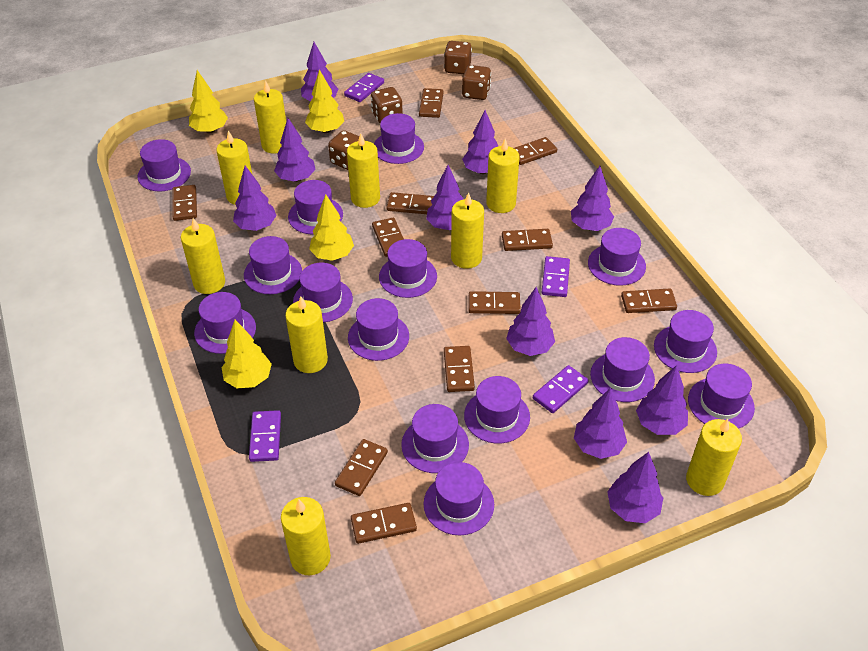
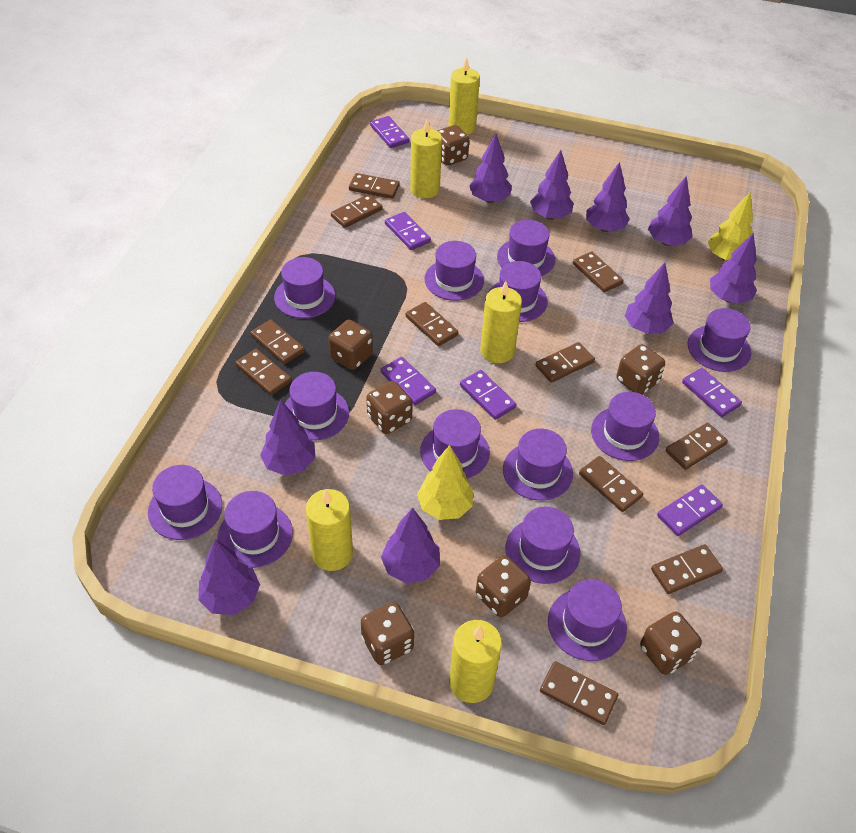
brown dice: 4 -> 7
purple domino: 4 -> 6
purple hat: 15 -> 13
purple tree: 10 -> 9
yellow candle: 9 -> 5
yellow tree: 4 -> 2

